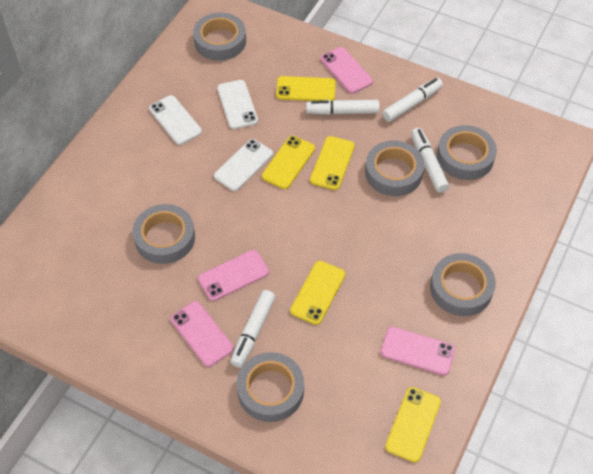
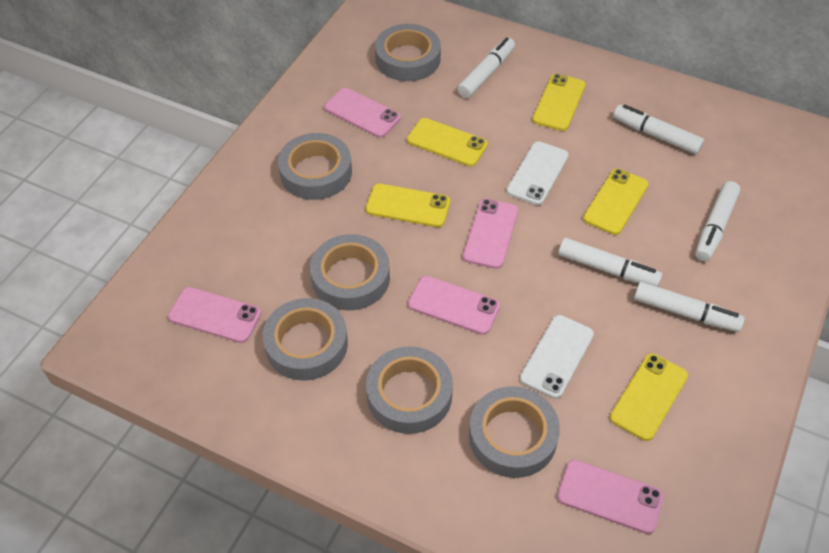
pink phone: 4 -> 5
white marker: 4 -> 5
white phone: 3 -> 2

